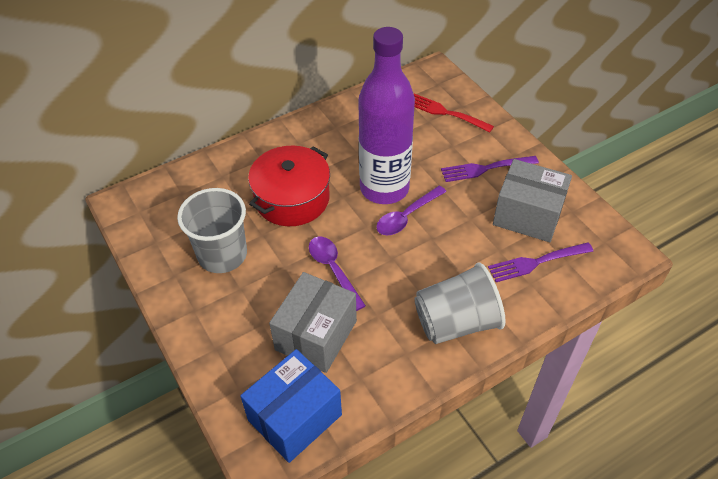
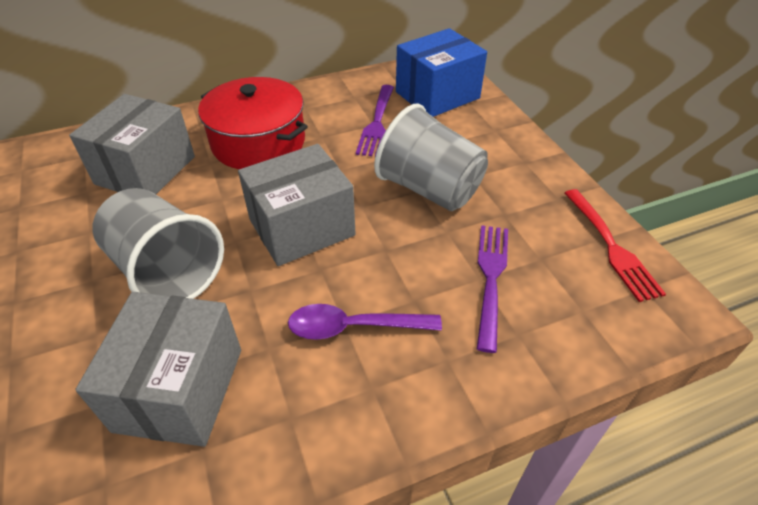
grey box: 2 -> 3
purple bottle: 1 -> 0
purple spoon: 2 -> 1

